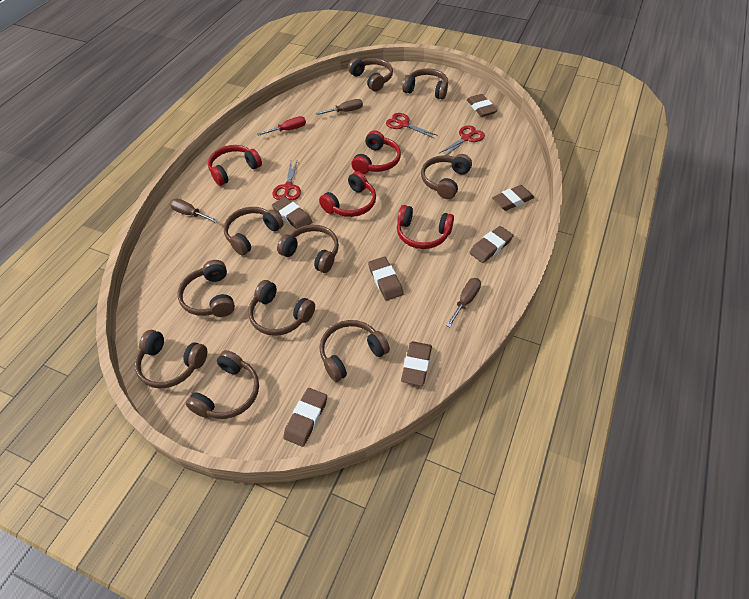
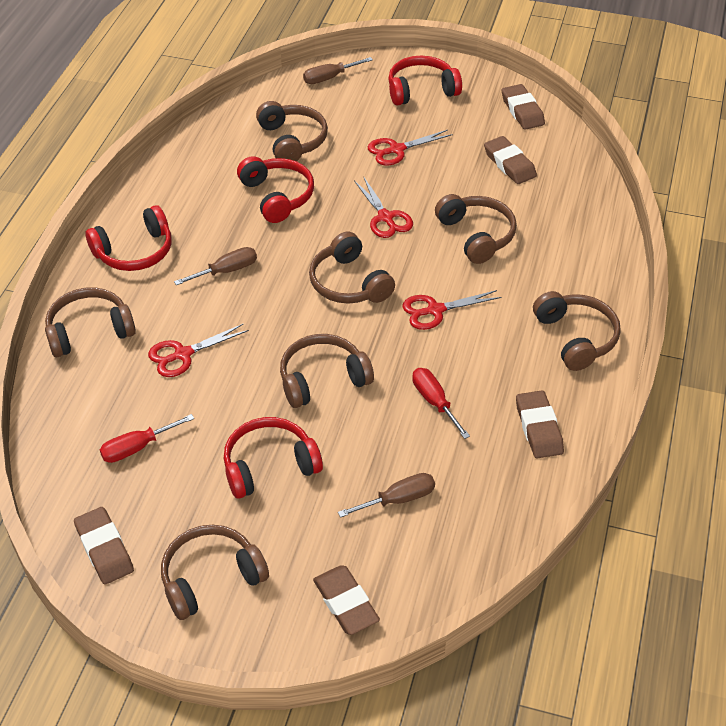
brown eraser: 7 -> 5
brown headphones: 10 -> 7
red scissors: 3 -> 4
red screwdriver: 1 -> 2

